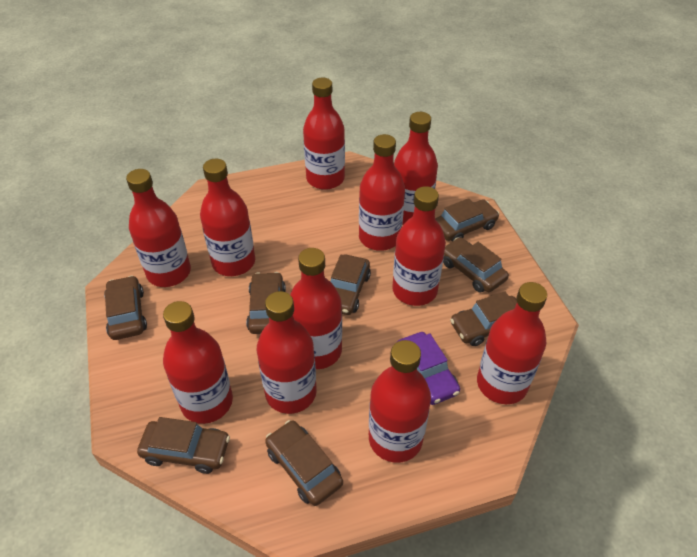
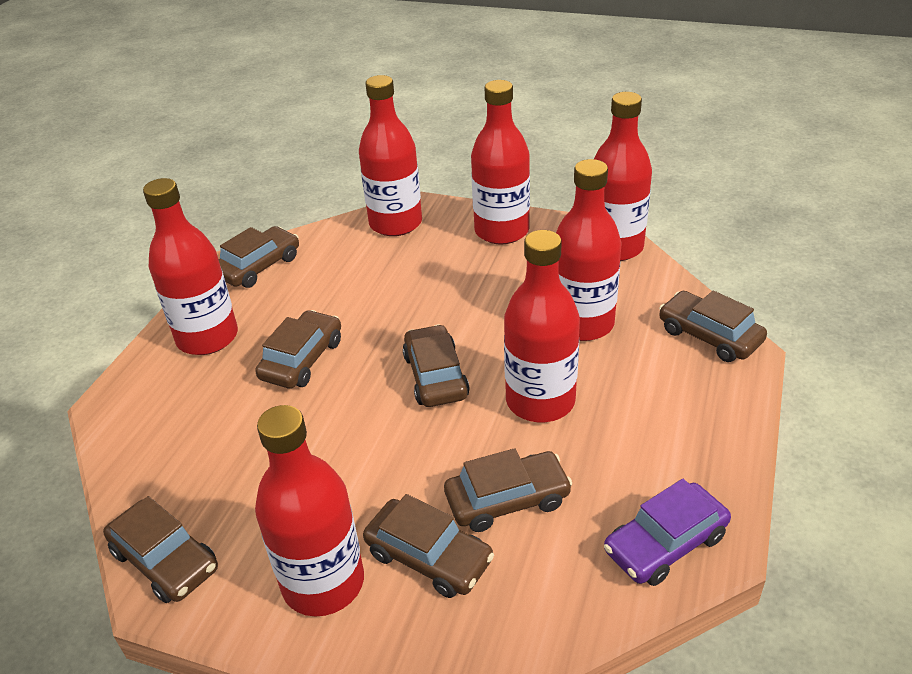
brown car: 8 -> 7
red bottle: 11 -> 7

